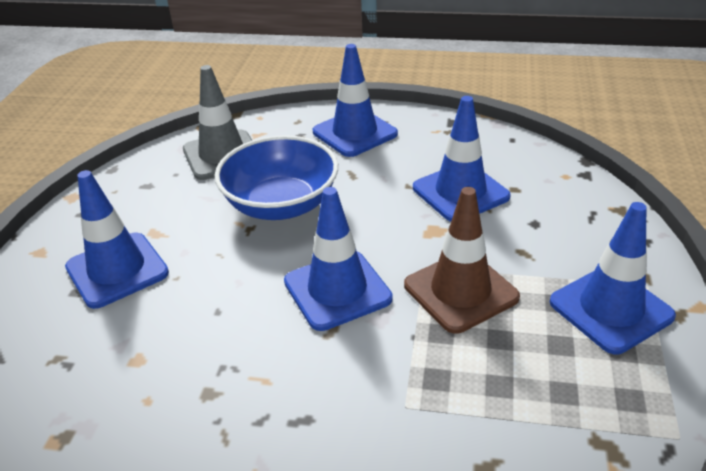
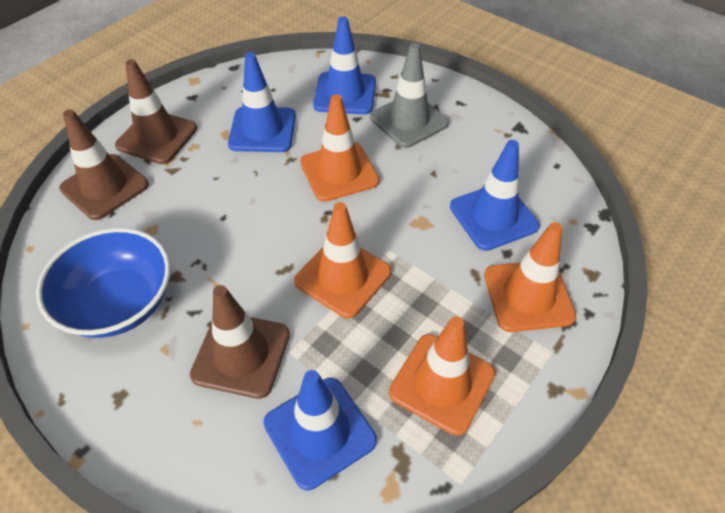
blue traffic cone: 5 -> 4
brown traffic cone: 1 -> 3
orange traffic cone: 0 -> 4

